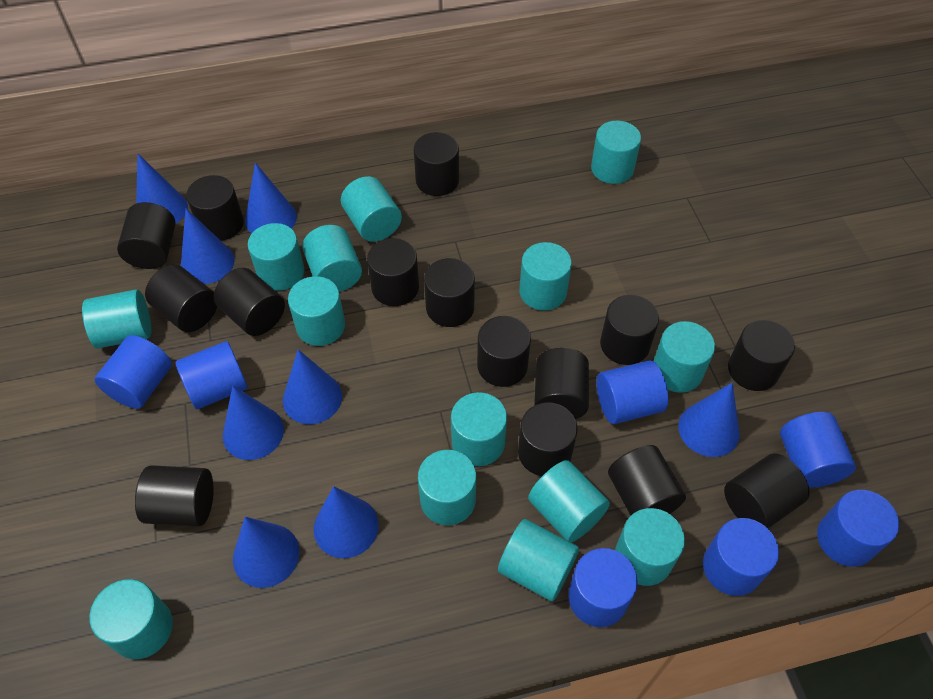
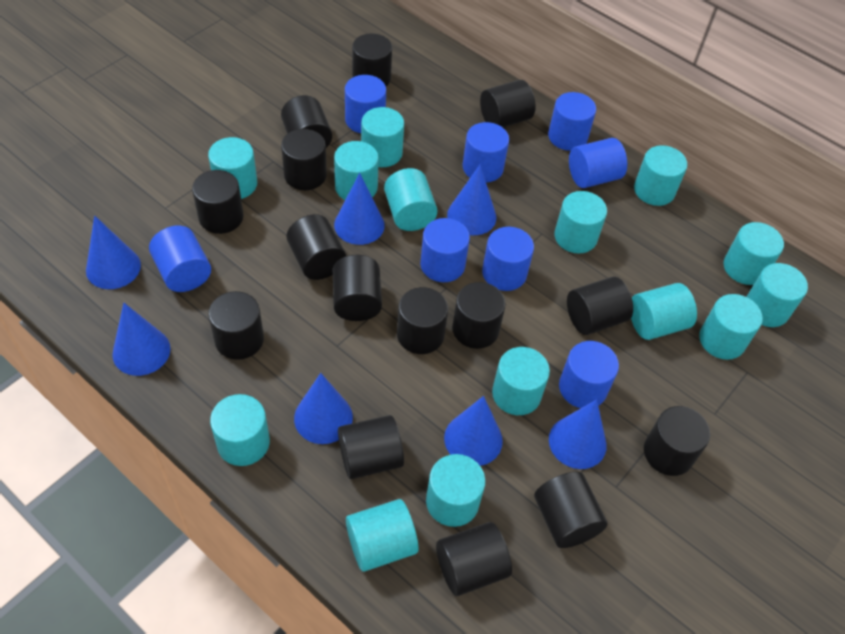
blue cone: 8 -> 7
blue cylinder: 7 -> 8

